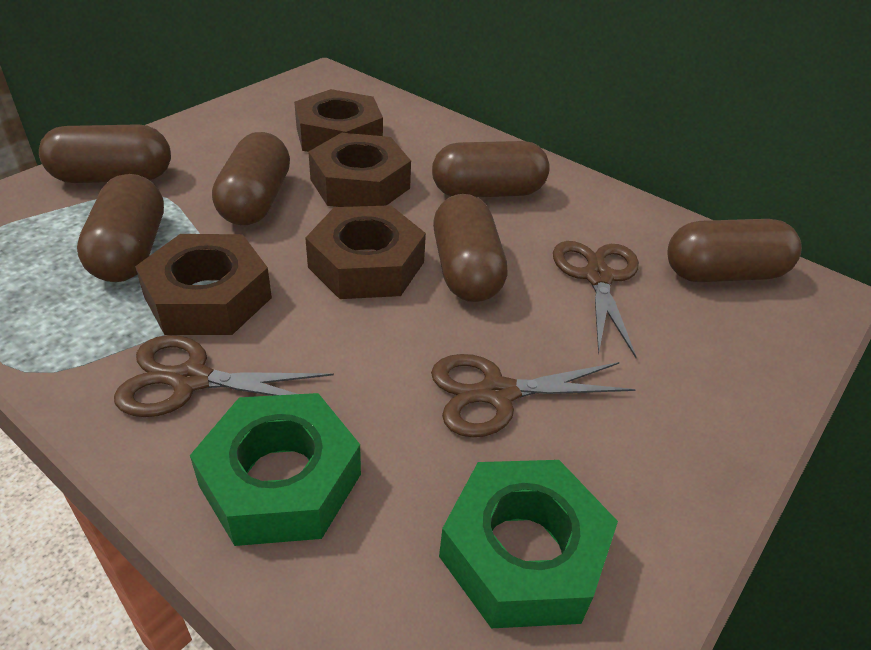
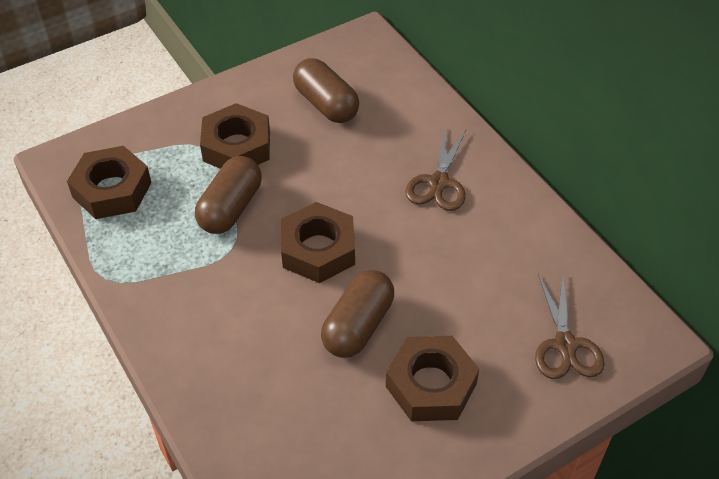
brown capsule: 6 -> 3
brown scissors: 3 -> 2
green nut: 2 -> 0

